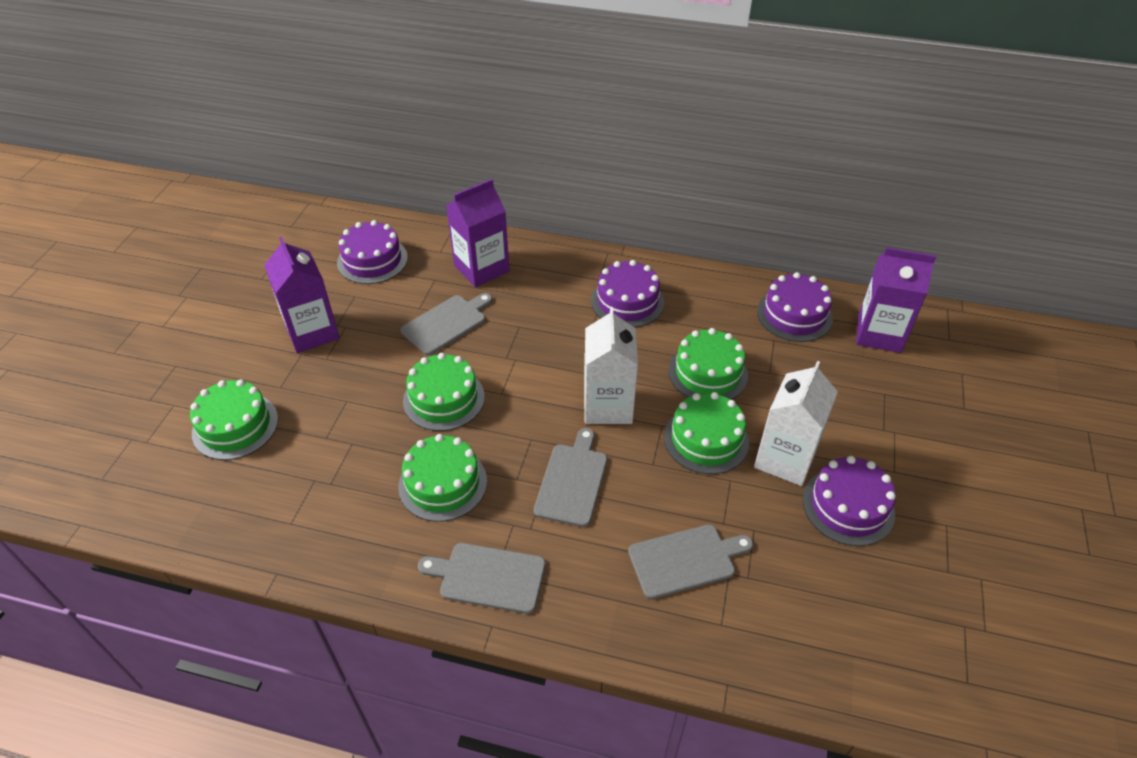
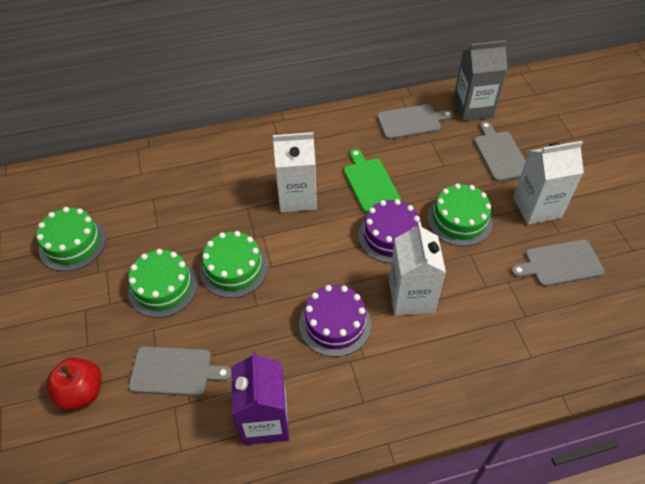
green cake: 5 -> 4
green cutting board: 0 -> 1
grey carton: 0 -> 1
purple cake: 4 -> 2
purple carton: 3 -> 1
red apple: 0 -> 1
white carton: 2 -> 3

